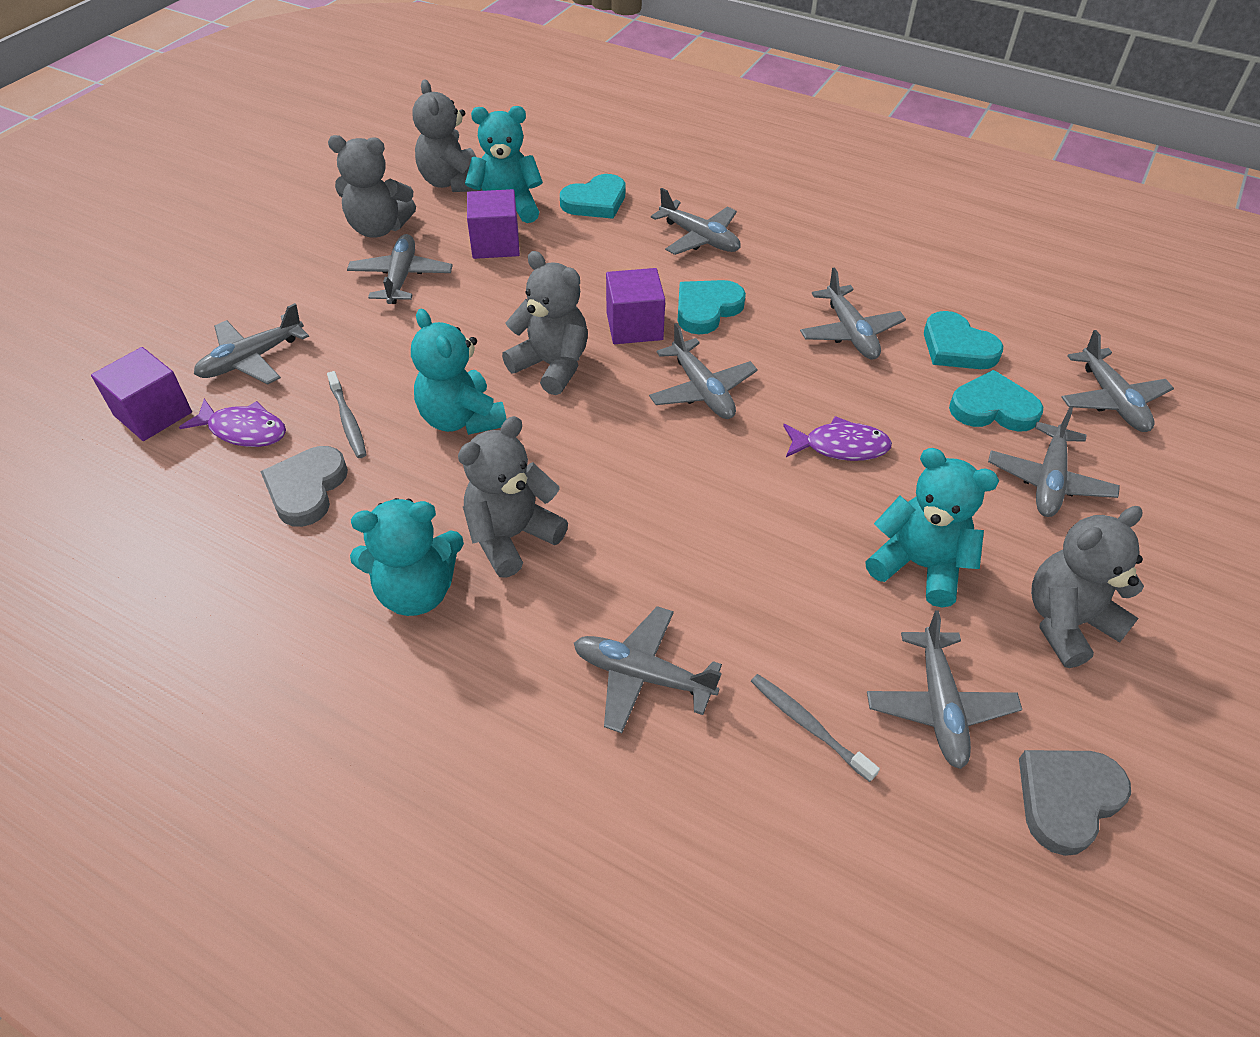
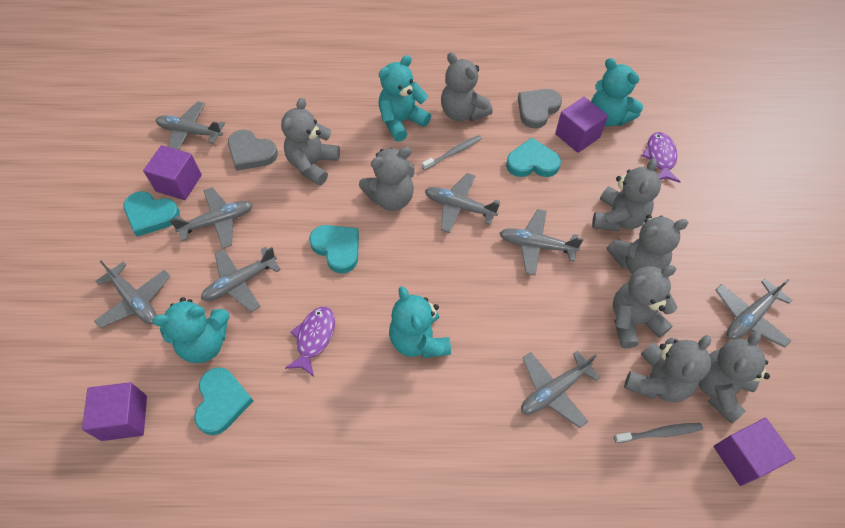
grey plane: 9 -> 8
grey teddy bear: 5 -> 8
purple cube: 3 -> 4

